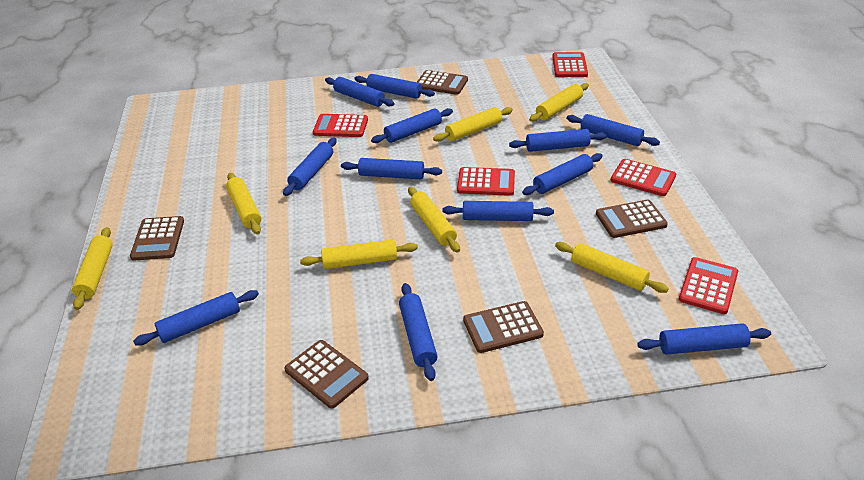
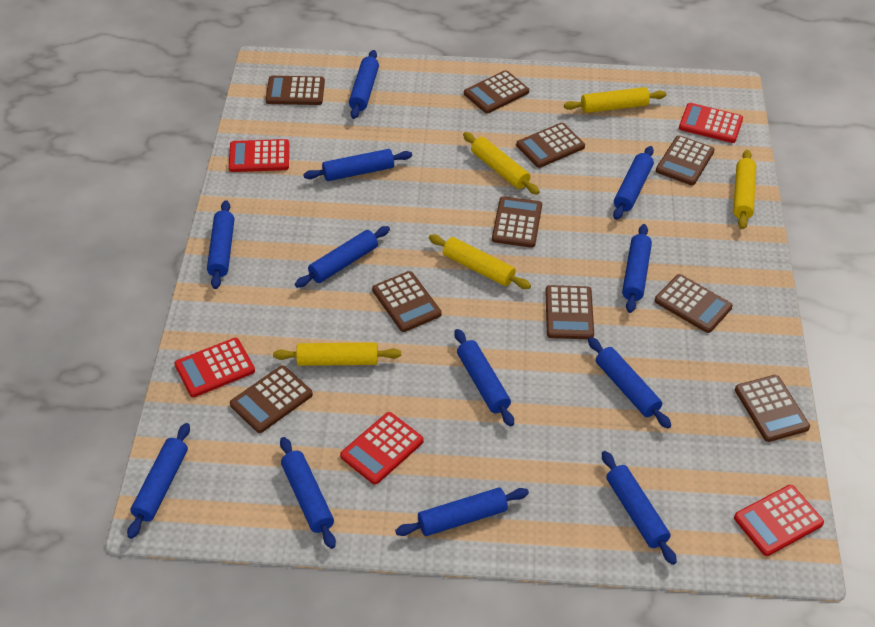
brown calculator: 5 -> 10
yellow rolling pin: 7 -> 5

